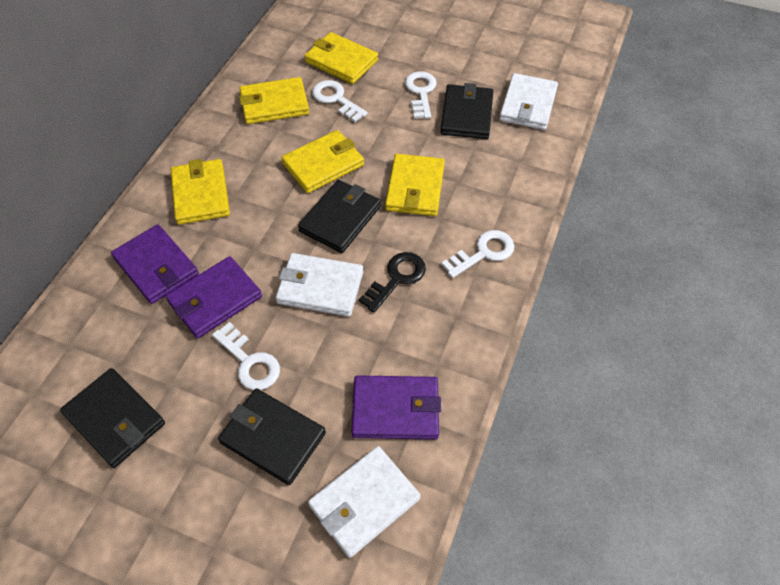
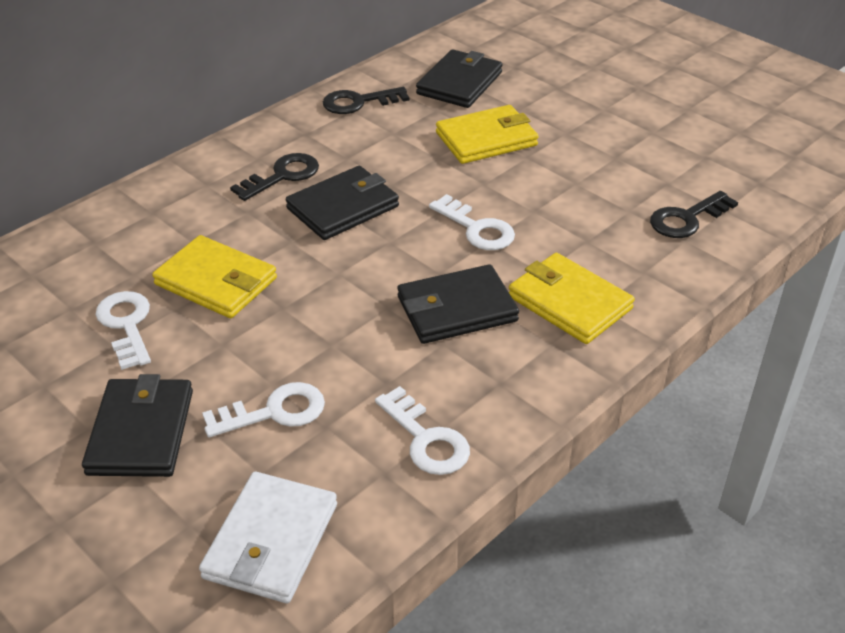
black key: 1 -> 3
purple wallet: 3 -> 0
white wallet: 3 -> 1
yellow wallet: 5 -> 3

